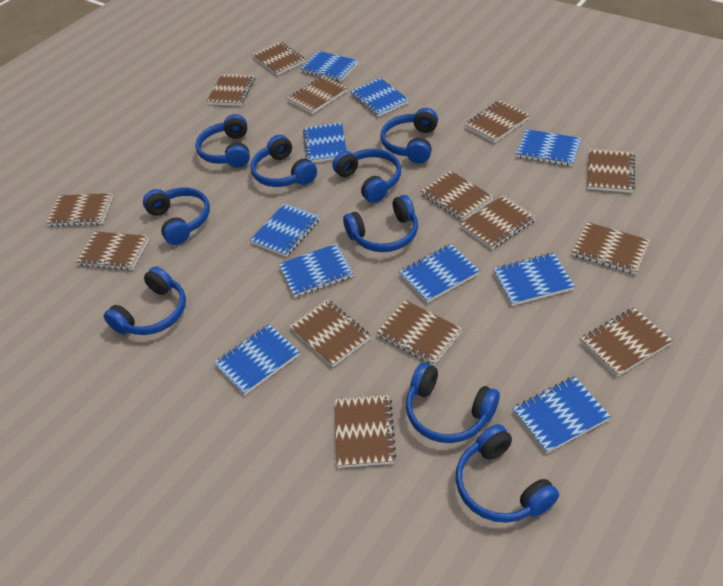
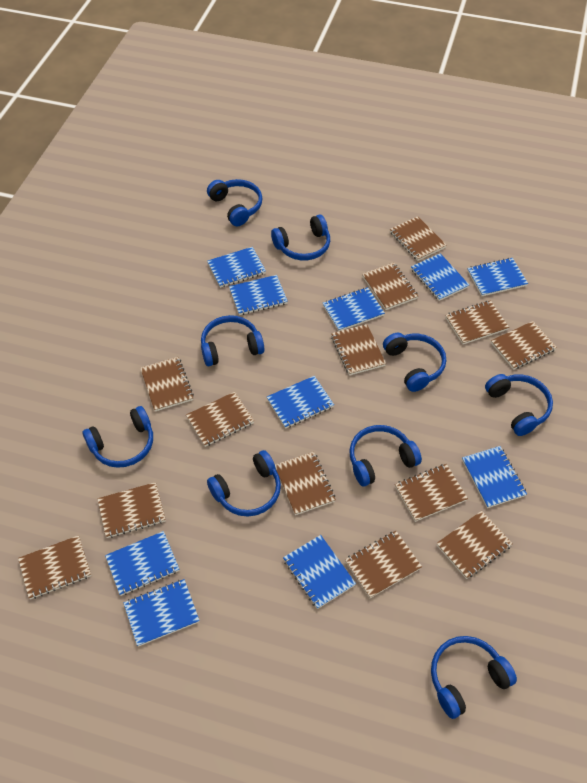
brown notebook: 14 -> 13

